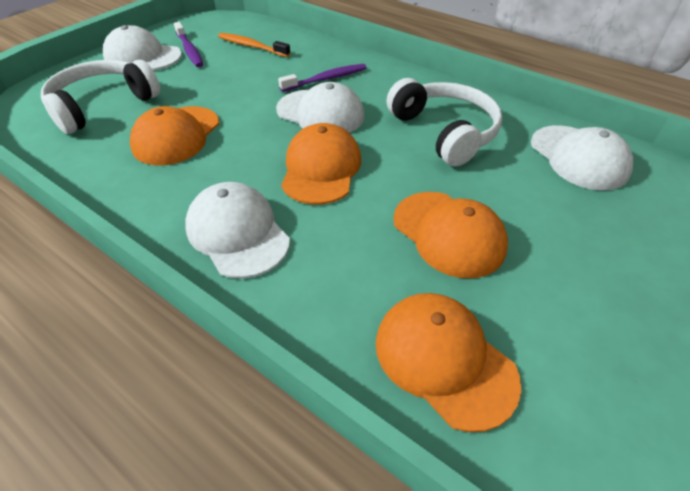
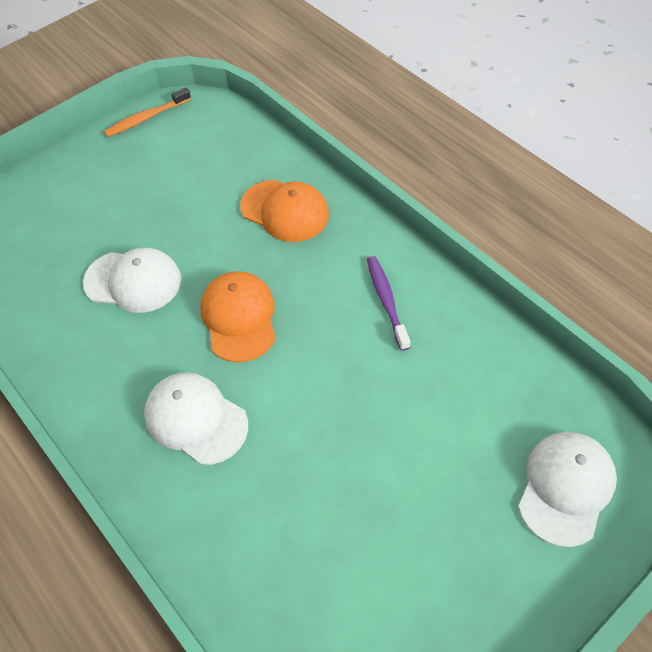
orange cap: 4 -> 2
purple toothbrush: 2 -> 1
white cap: 4 -> 3
white headphones: 2 -> 0

